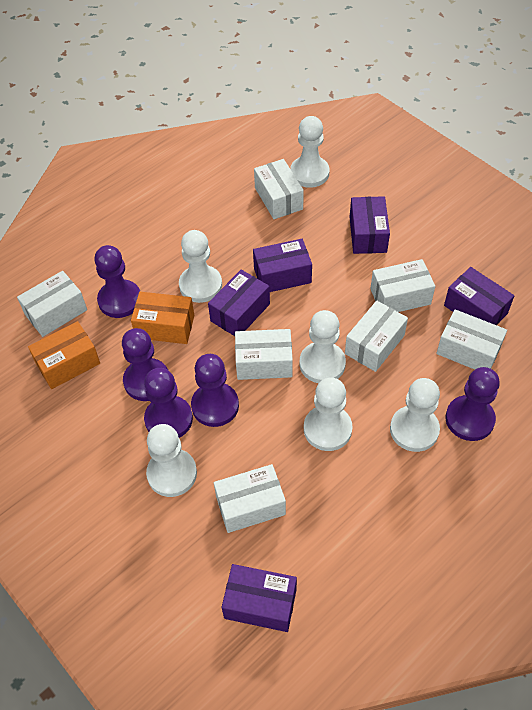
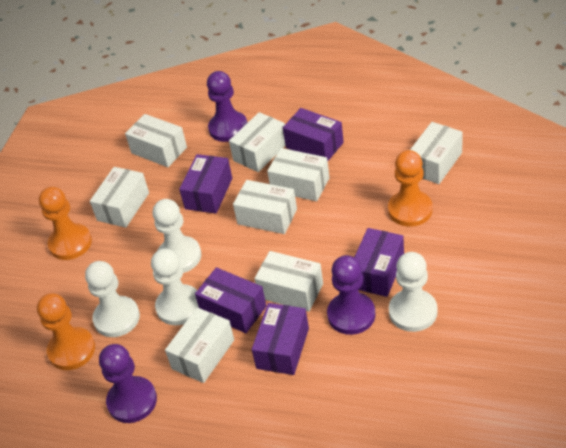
orange box: 2 -> 0
orange pawn: 0 -> 3
purple pawn: 5 -> 3
white box: 7 -> 8
white pawn: 6 -> 4

